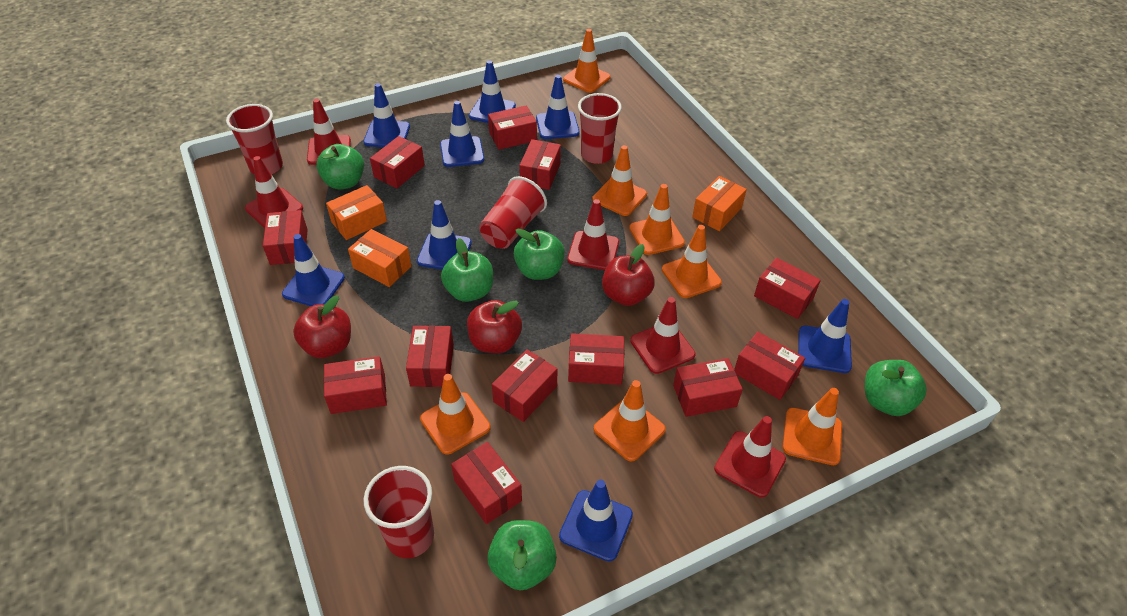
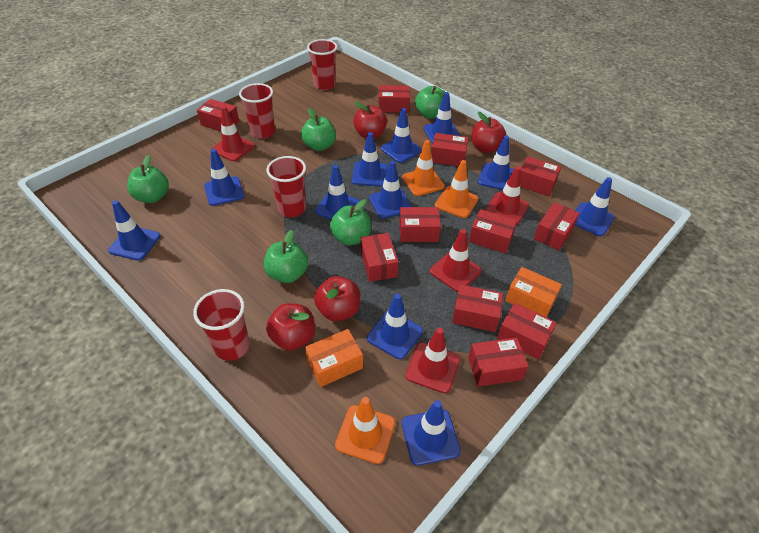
blue traffic cone: 8 -> 11
orange box: 3 -> 2
orange traffic cone: 7 -> 3
red apple: 3 -> 4
red box: 12 -> 11
red traffic cone: 5 -> 4

